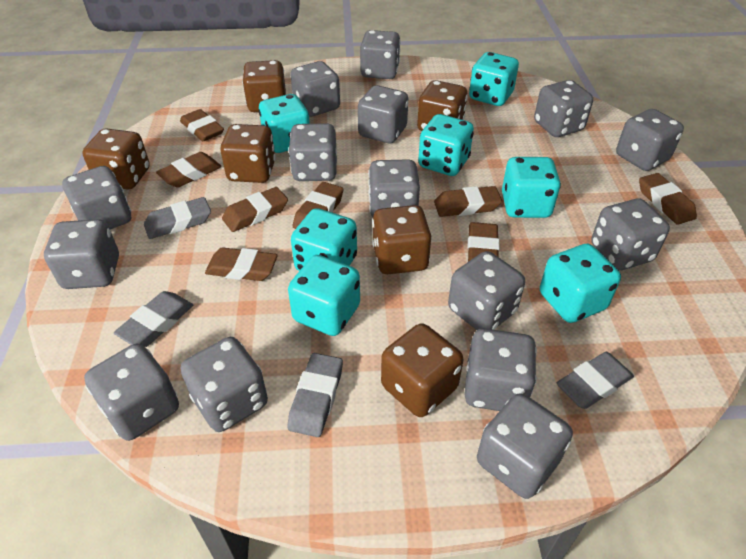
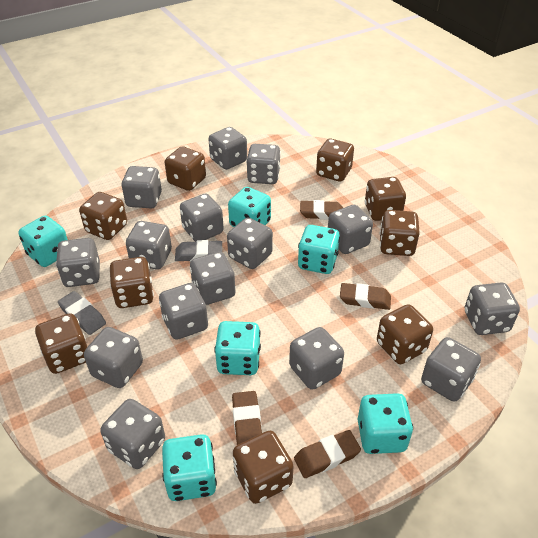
brown dice: 6 -> 9
brown eraser: 8 -> 4
grey eraser: 4 -> 2
turquoise dice: 7 -> 6

